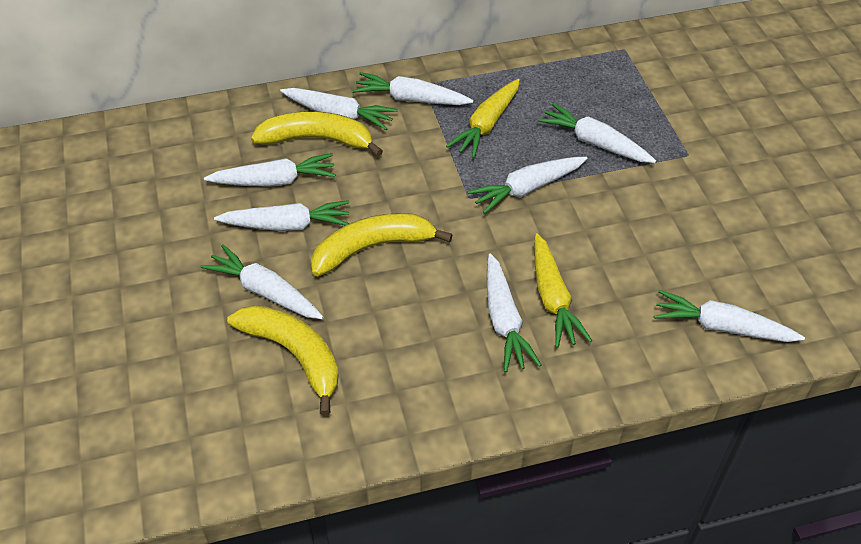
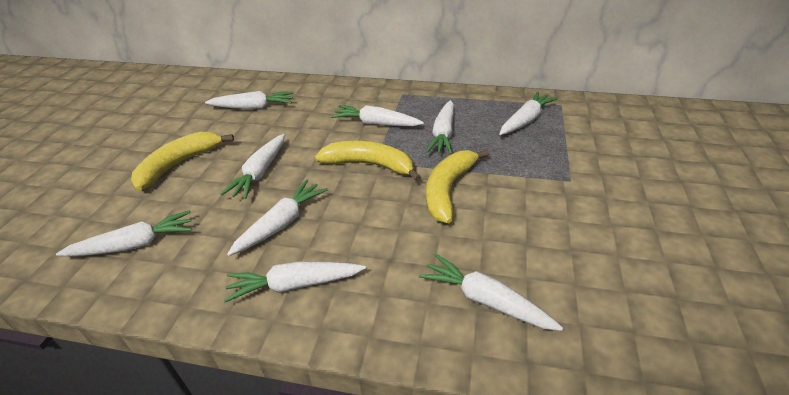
yellow carrot: 2 -> 0

